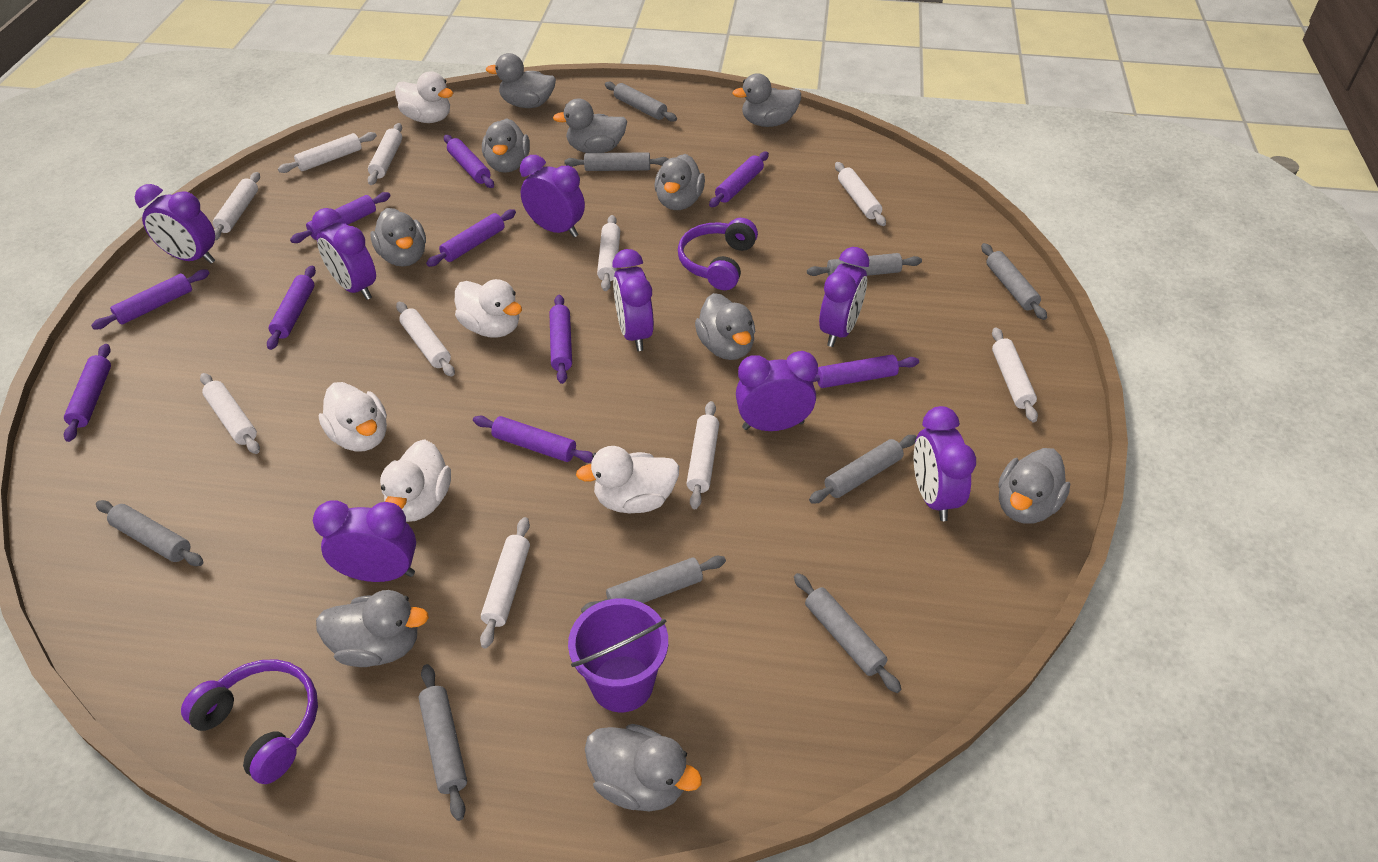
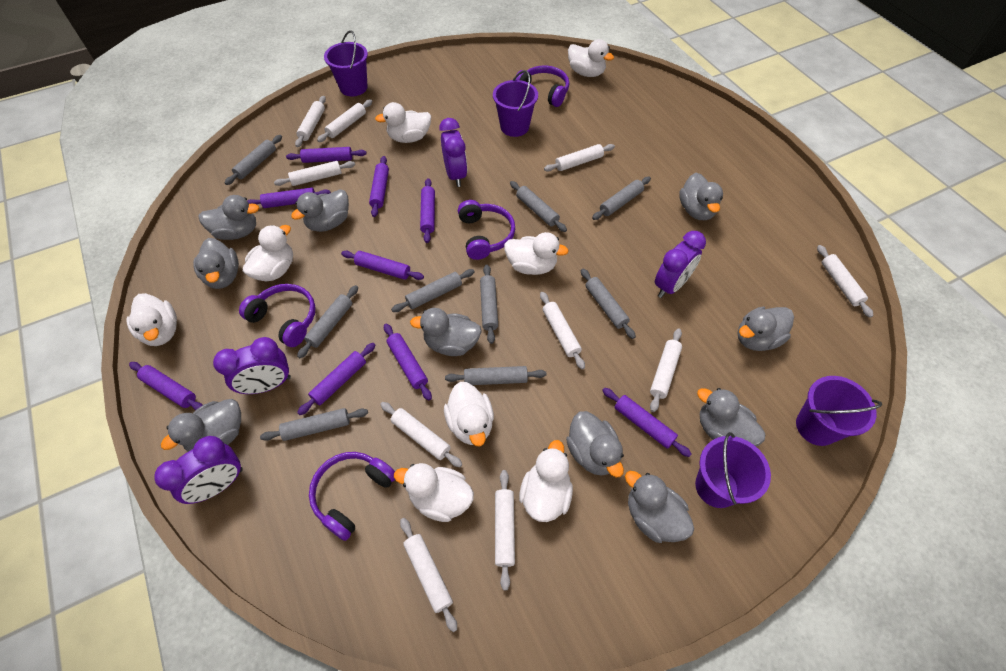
purple bucket: 1 -> 4
purple clock: 8 -> 4
purple headphones: 2 -> 4
purple rolling pin: 10 -> 9
white duck: 5 -> 8

